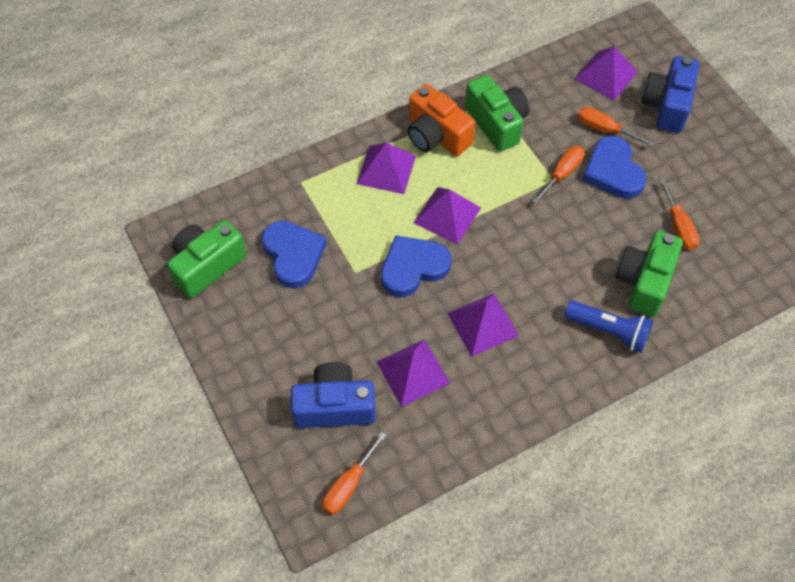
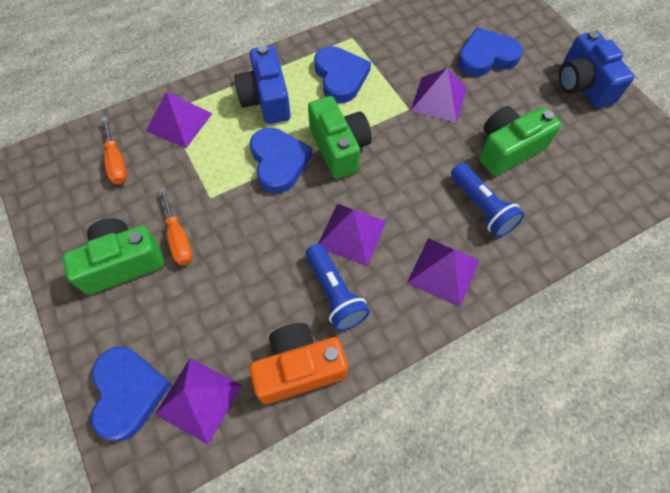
blue flashlight: 1 -> 2
blue heart: 3 -> 4
orange screwdriver: 4 -> 2

